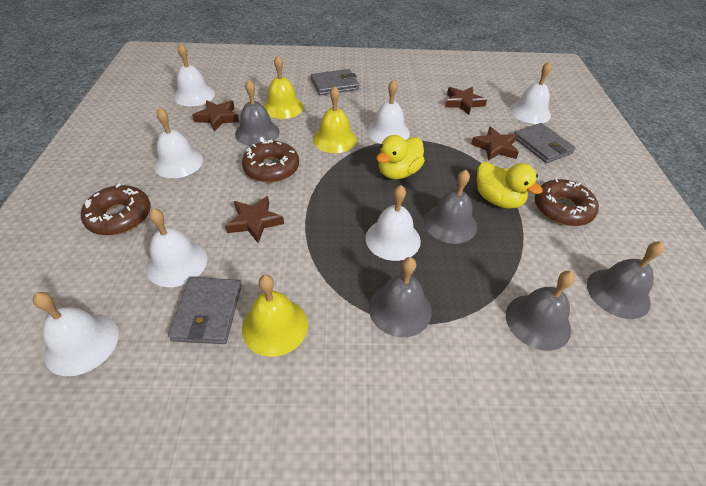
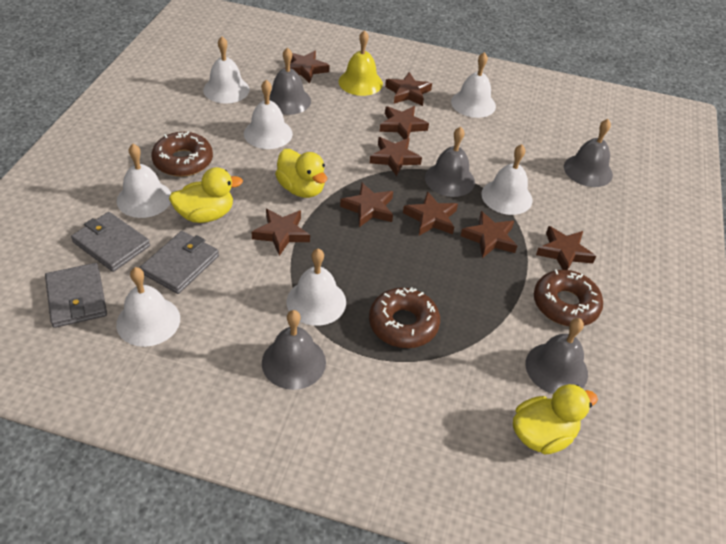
brown star: 4 -> 9
yellow bell: 3 -> 1
yellow duck: 2 -> 3

